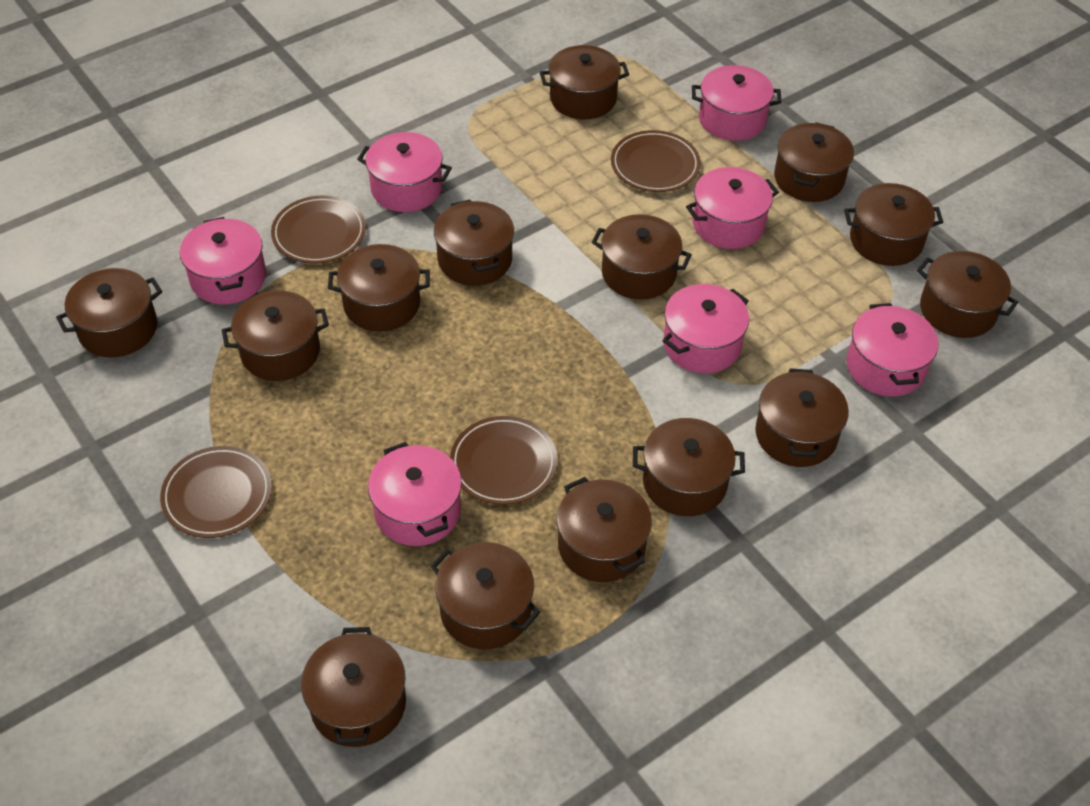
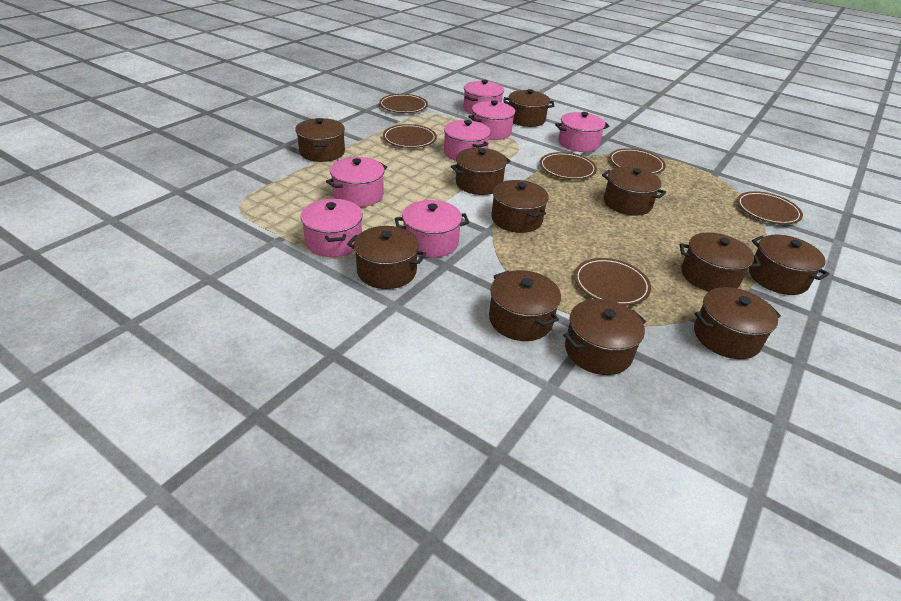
brown plate: 4 -> 6
brown pot: 14 -> 11

